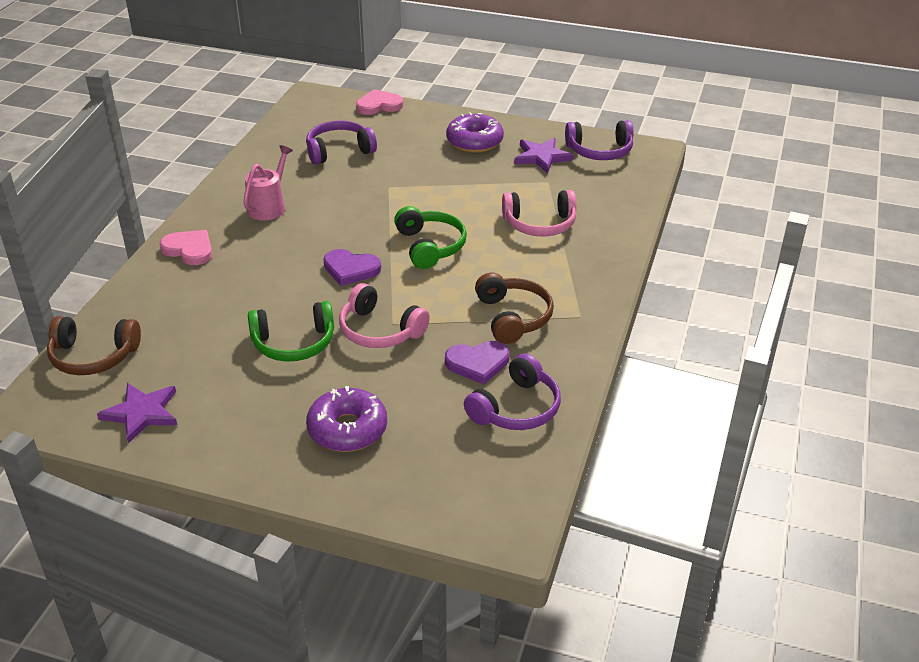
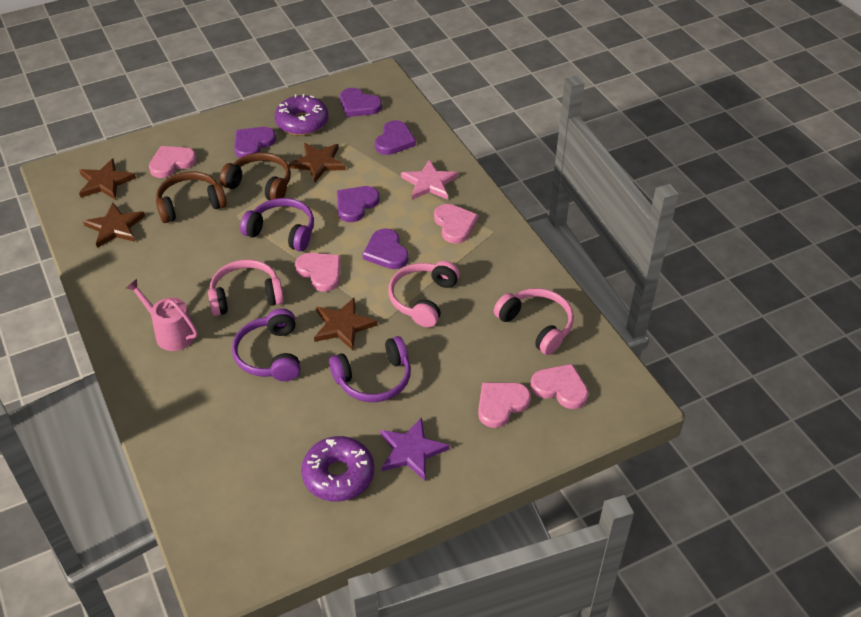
brown star: 0 -> 4
green headphones: 2 -> 0
pink headphones: 2 -> 3
pink heart: 2 -> 5
pink star: 0 -> 1
purple heart: 2 -> 5
purple star: 2 -> 1

